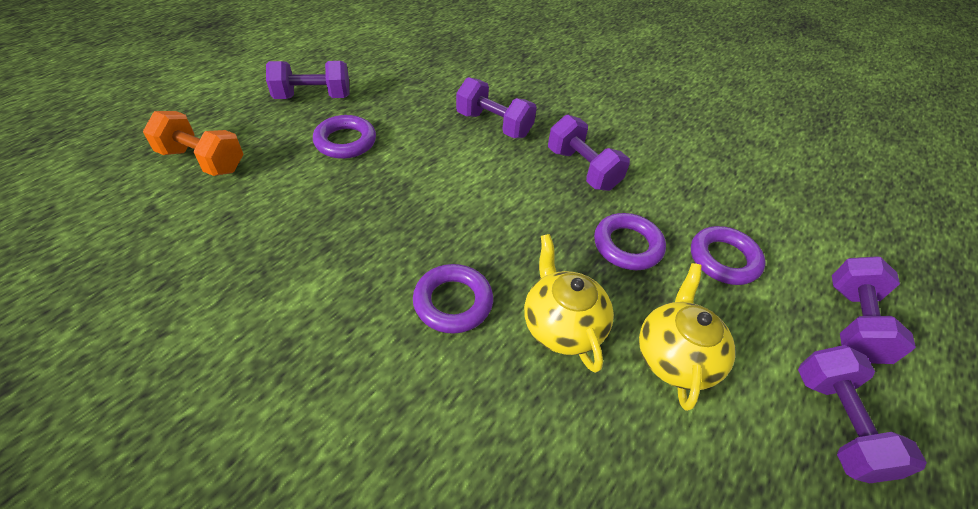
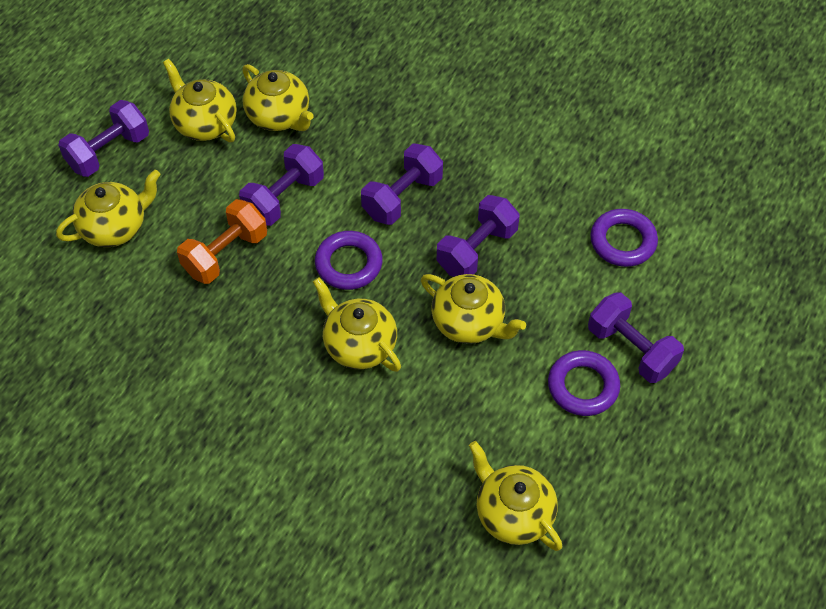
purple ring: 4 -> 3
yellow teapot: 2 -> 6

